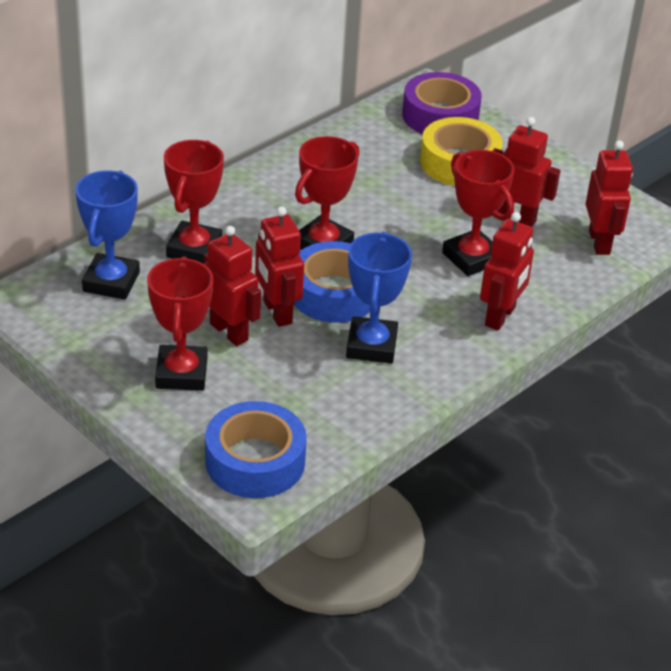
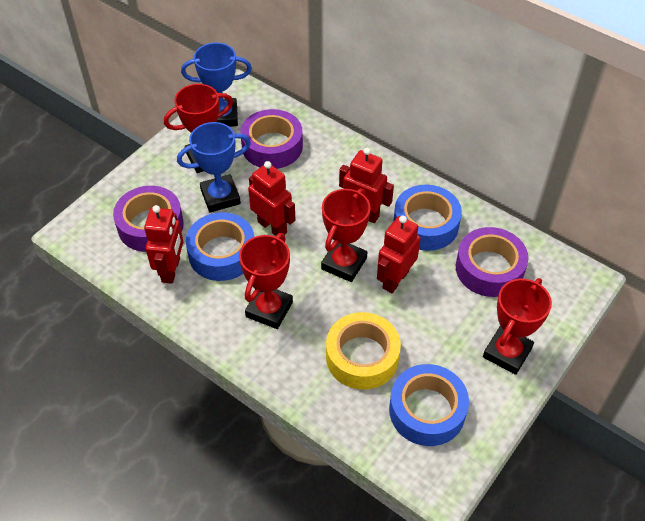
blue tape: 2 -> 3
purple tape: 1 -> 3
red robot: 5 -> 4

